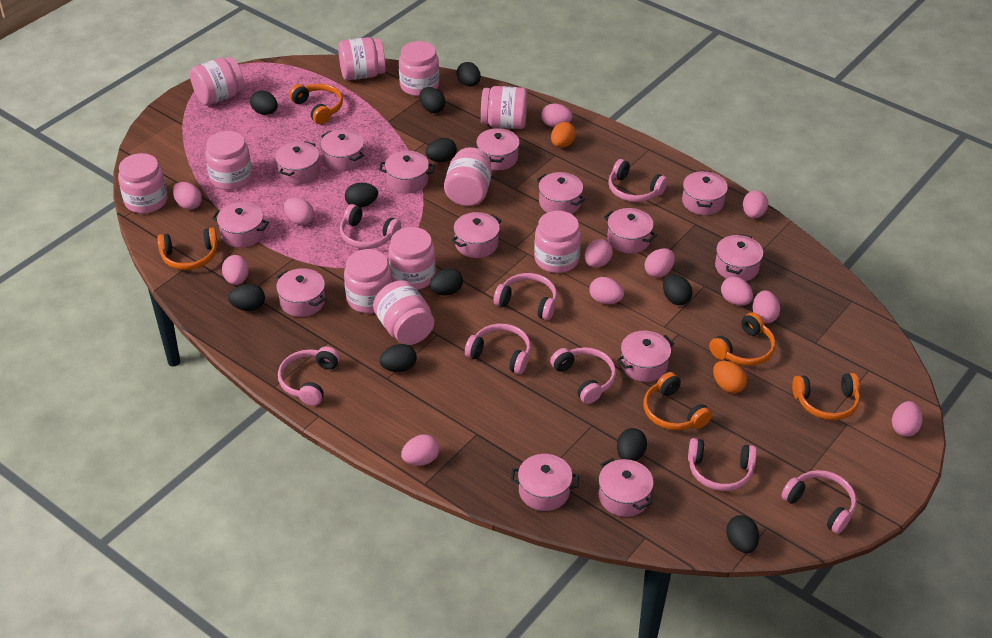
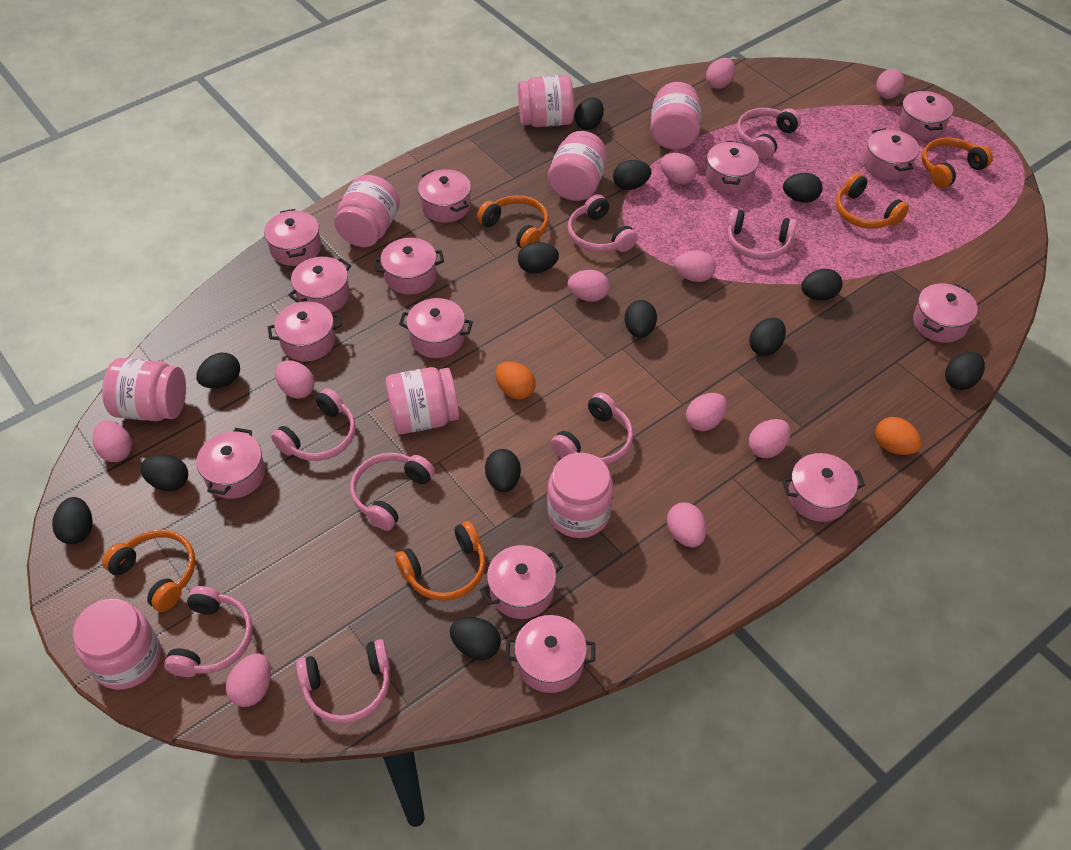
black egg: 11 -> 13
pink egg: 12 -> 11
pink jar: 11 -> 8

